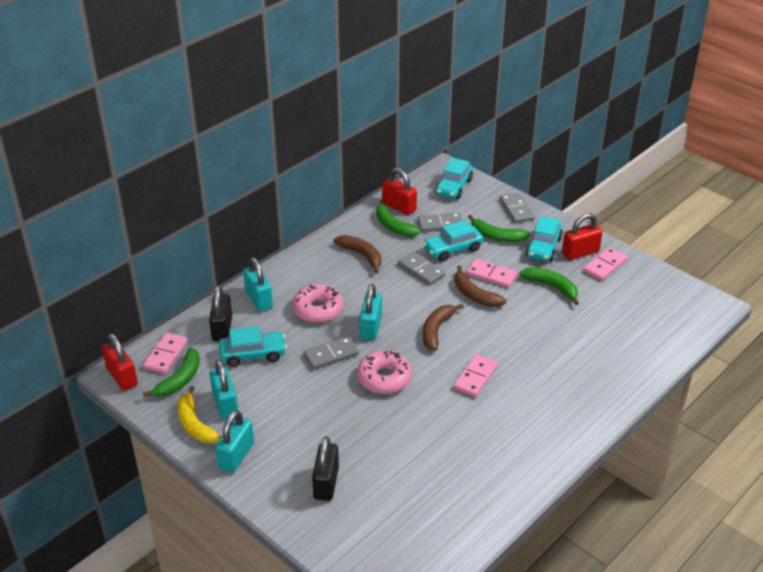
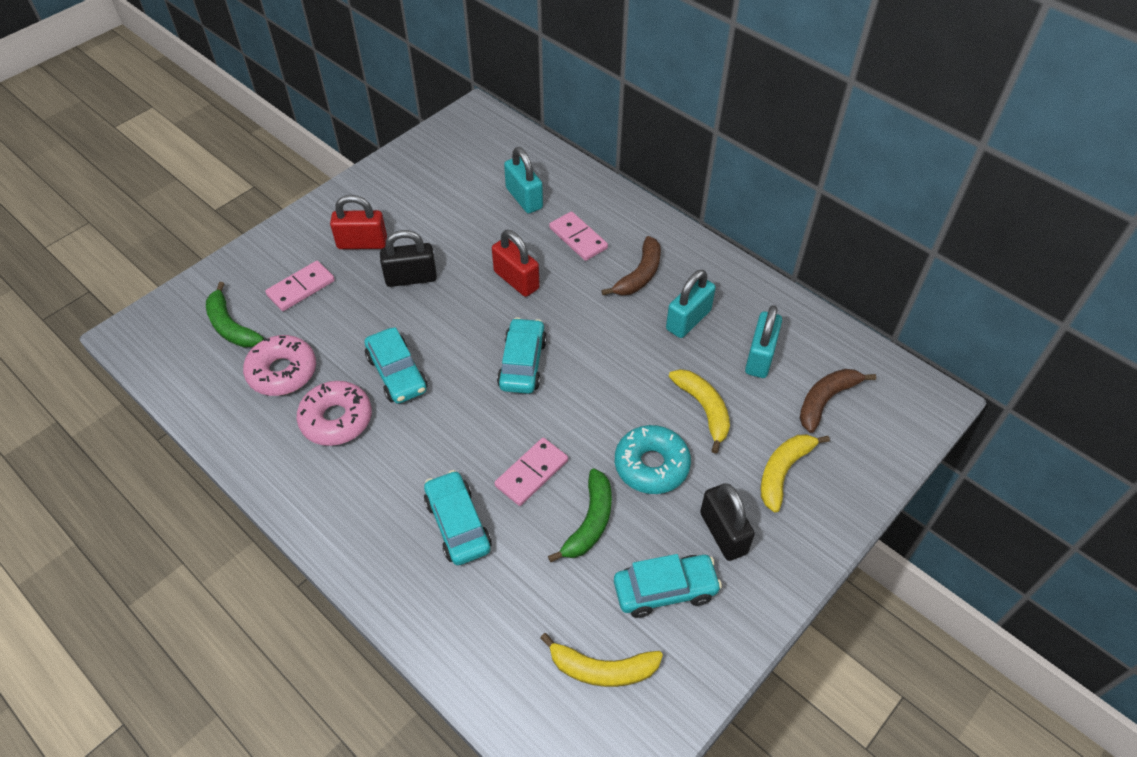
brown banana: 3 -> 2
green banana: 4 -> 2
grey domino: 4 -> 0
pink domino: 4 -> 3
red padlock: 3 -> 2
turquoise donut: 0 -> 1
turquoise padlock: 4 -> 3
yellow banana: 1 -> 3

